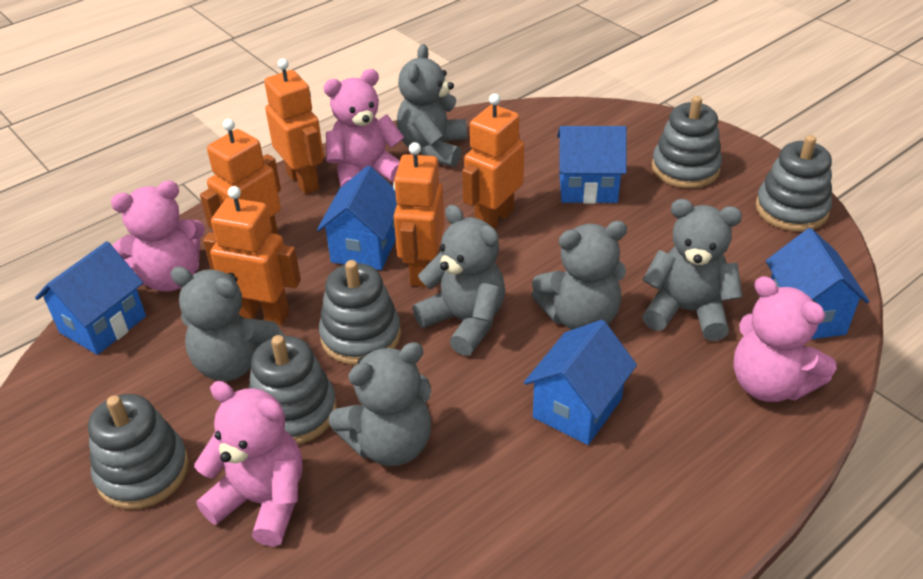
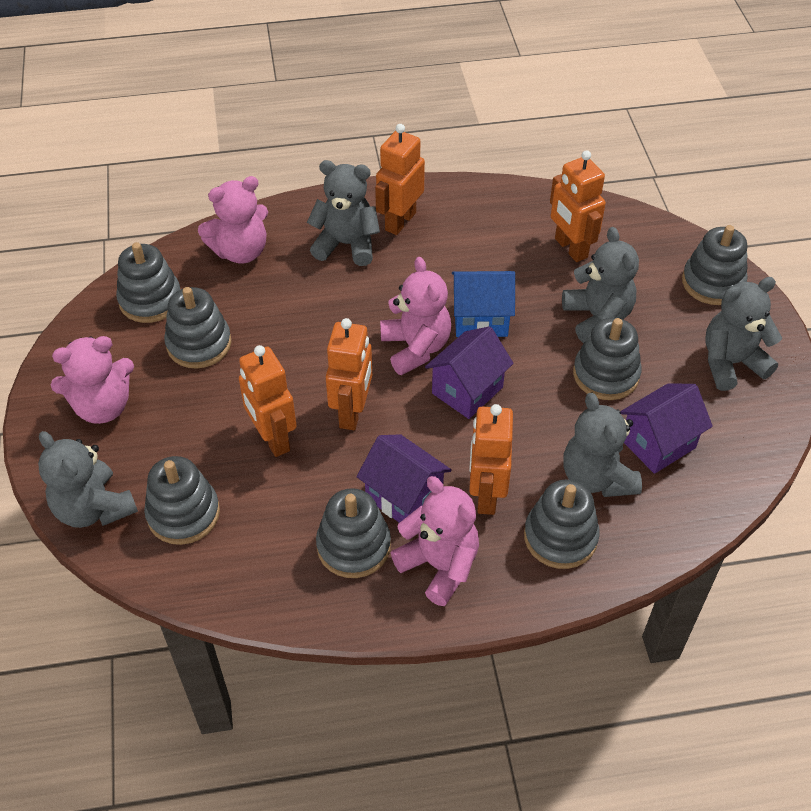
blue house: 5 -> 1
grey stacking toy: 5 -> 7
grey teddy bear: 6 -> 5
purple house: 0 -> 3

